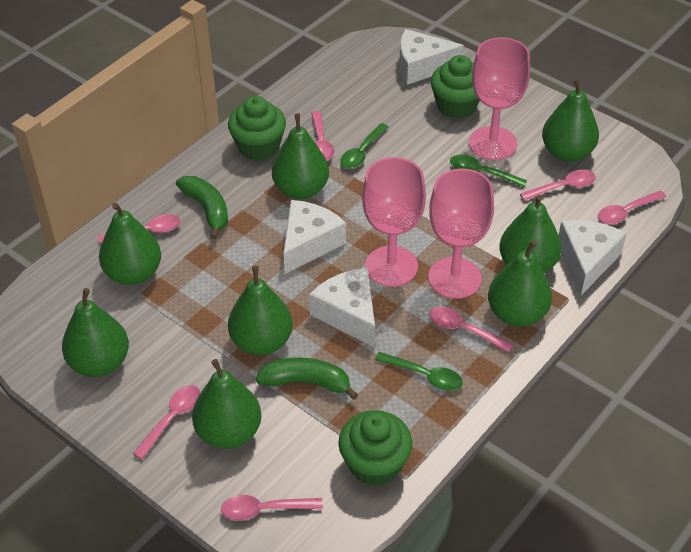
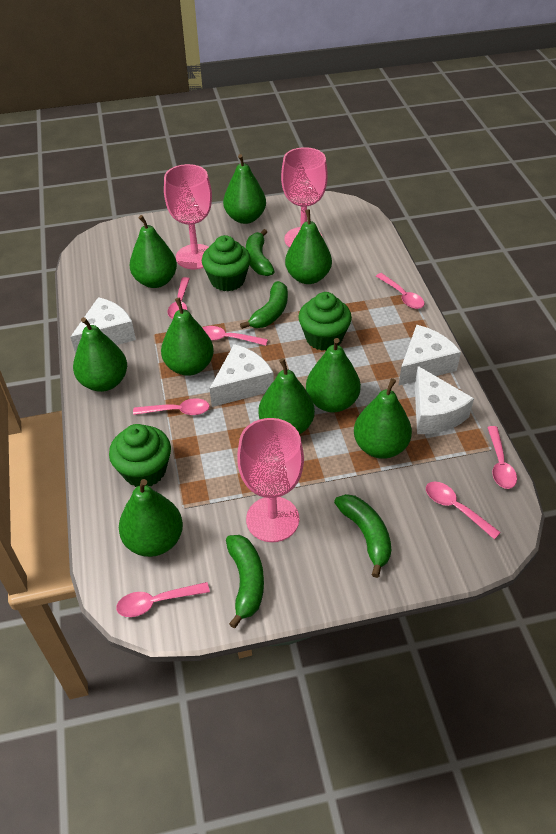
green banana: 2 -> 4
green pear: 8 -> 9
green spoon: 3 -> 0

